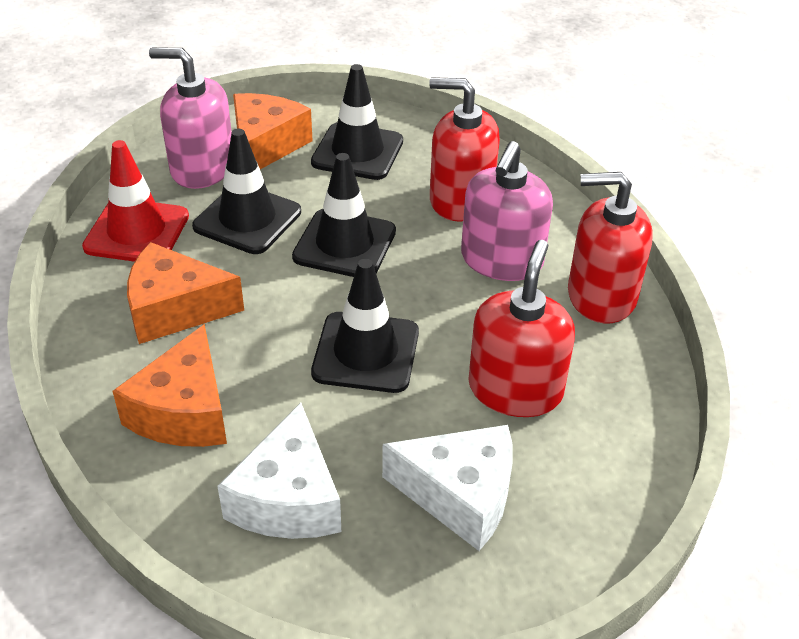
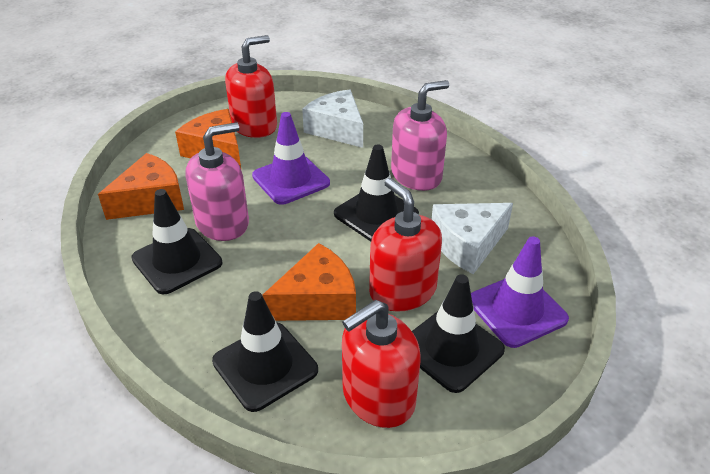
purple traffic cone: 0 -> 2
red traffic cone: 1 -> 0

